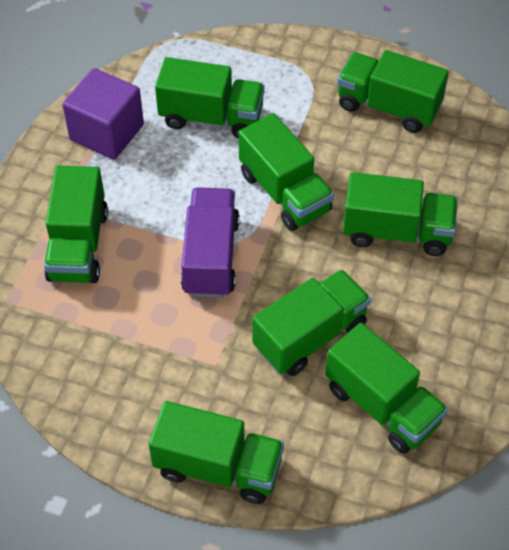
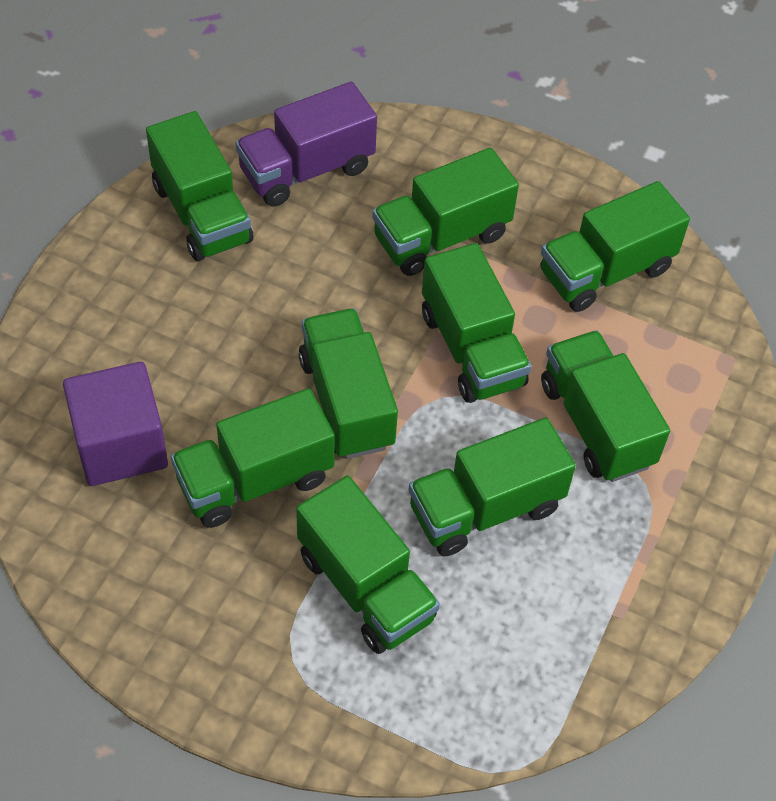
green truck: 8 -> 9

